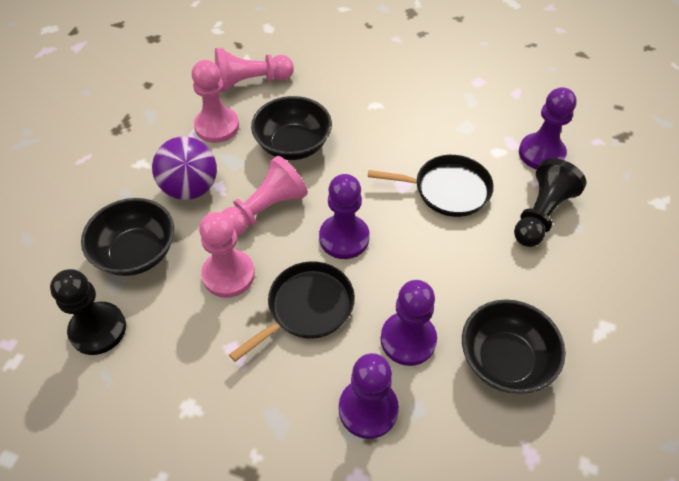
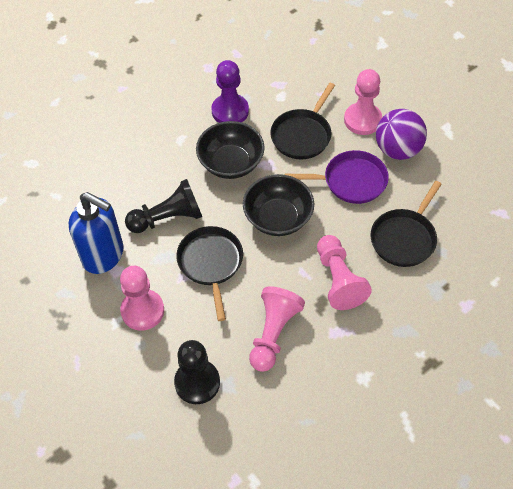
black bowl: 3 -> 2
black pan: 2 -> 3
blue soap dispenser: 0 -> 1
purple pan: 0 -> 1
purple pawn: 4 -> 1

